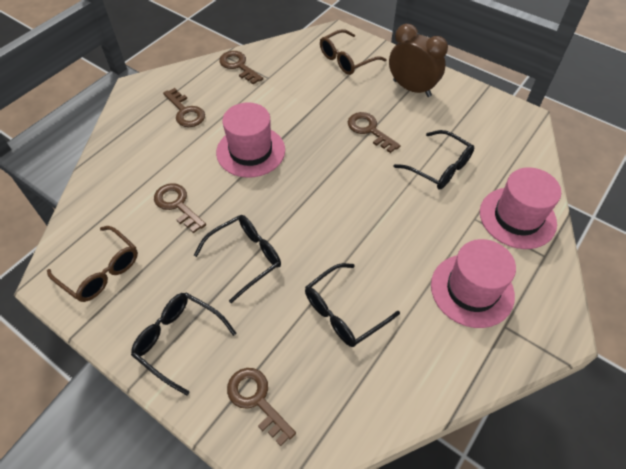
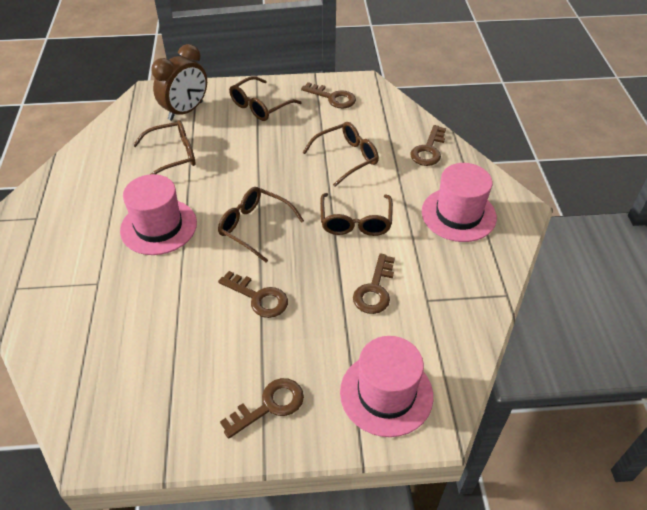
black glasses: 4 -> 0
brown glasses: 2 -> 5

